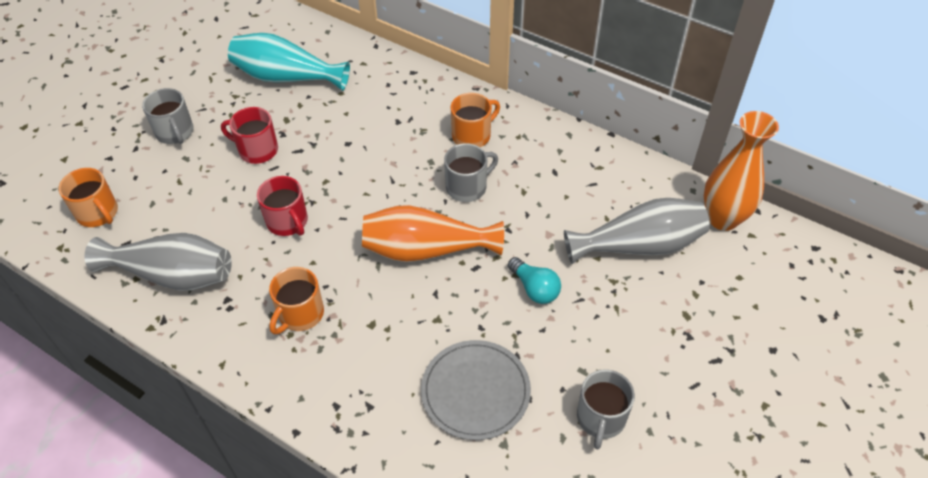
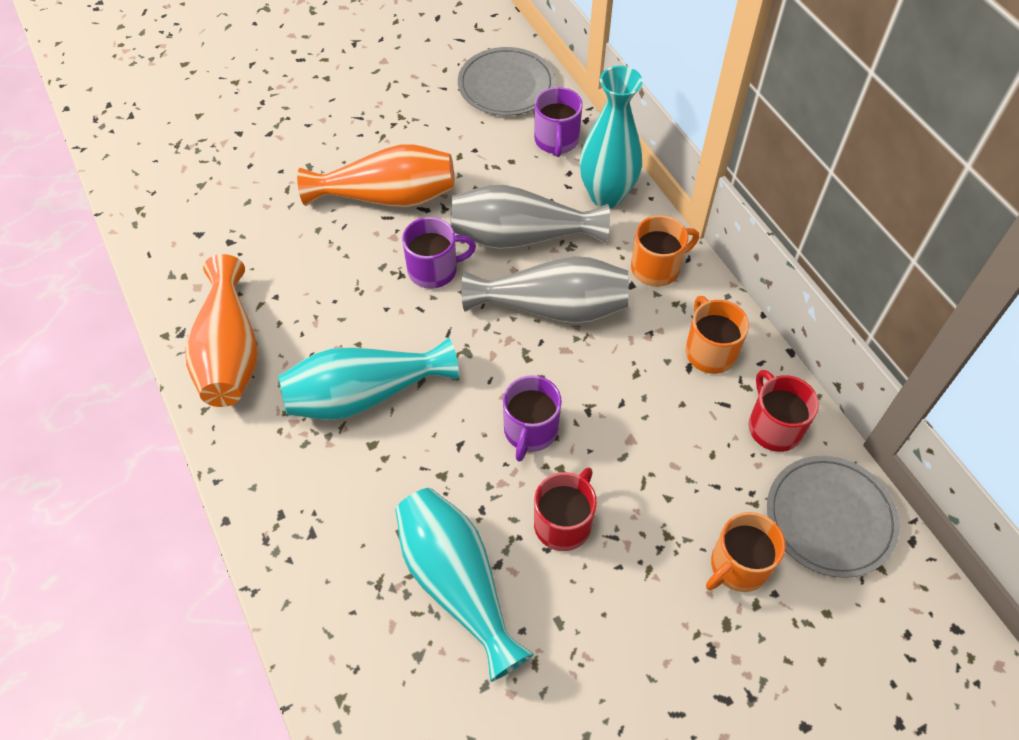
grey mug: 3 -> 0
grey plate: 1 -> 2
purple mug: 0 -> 3
turquoise light bulb: 1 -> 0
turquoise vase: 1 -> 3

